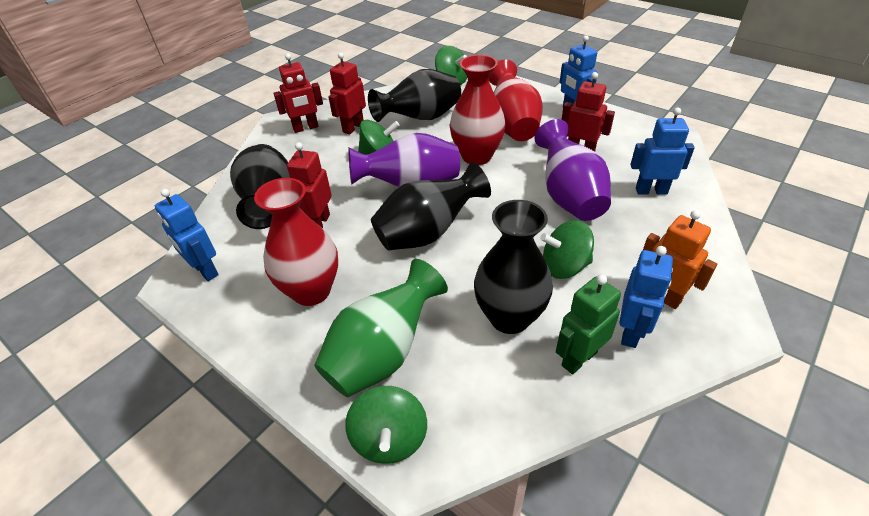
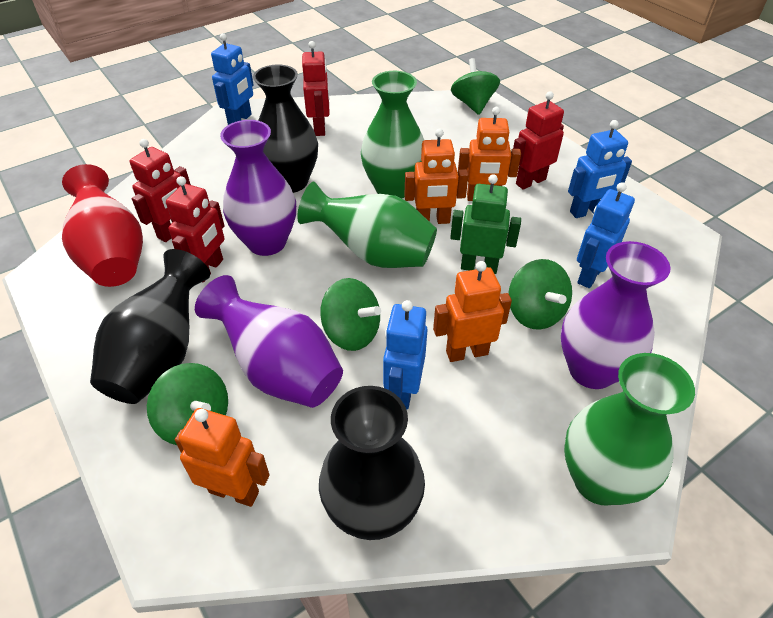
black vase: 4 -> 3
green vase: 1 -> 3
orange robot: 1 -> 4
purple vase: 2 -> 3
red vase: 3 -> 1

